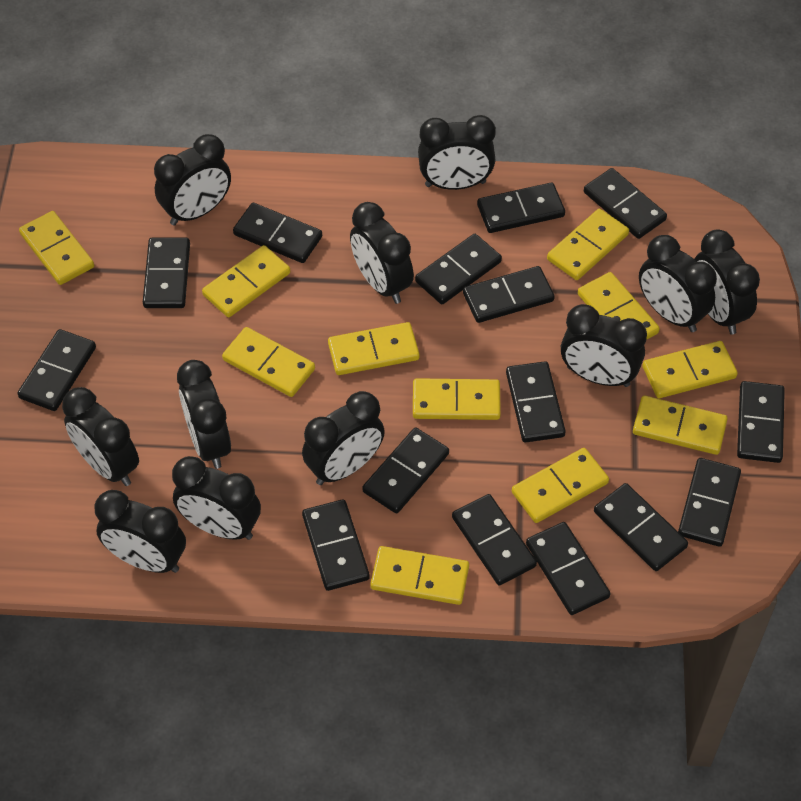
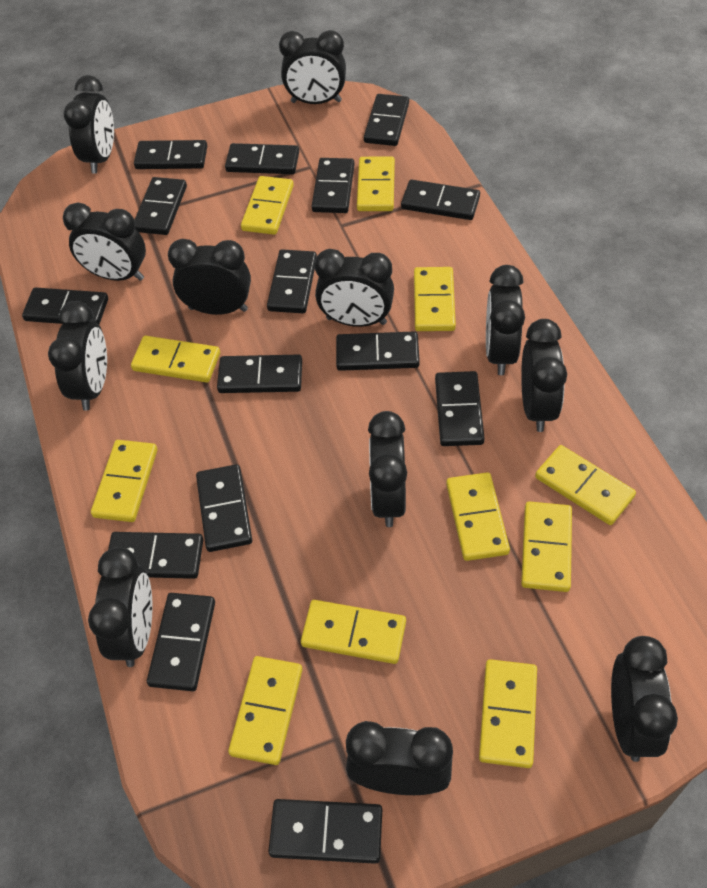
black clock: 11 -> 12

